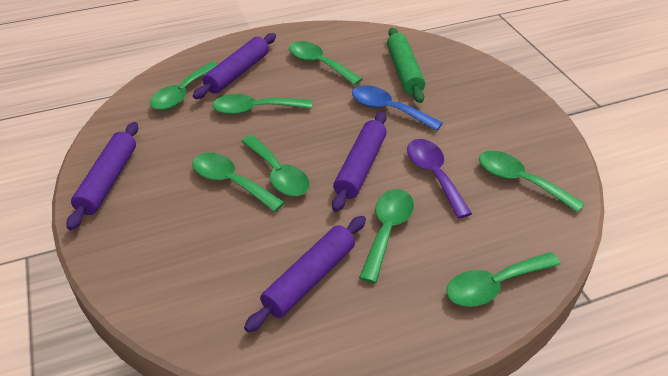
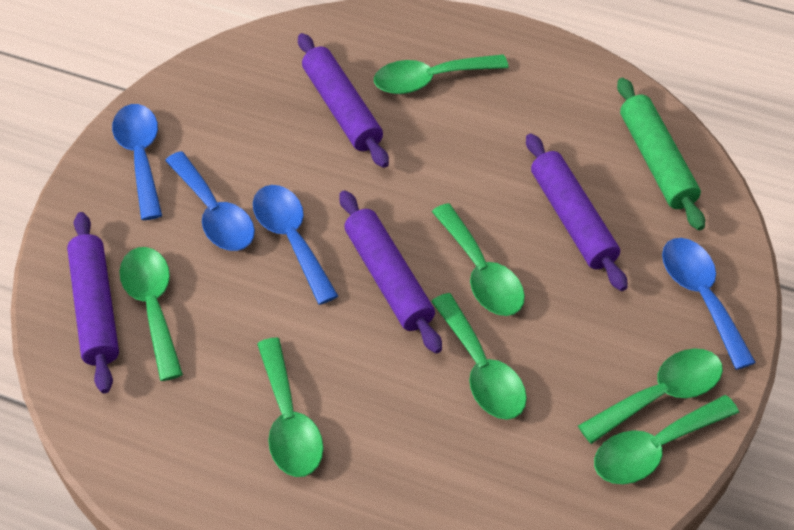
blue spoon: 1 -> 4
green spoon: 8 -> 7
purple spoon: 1 -> 0

